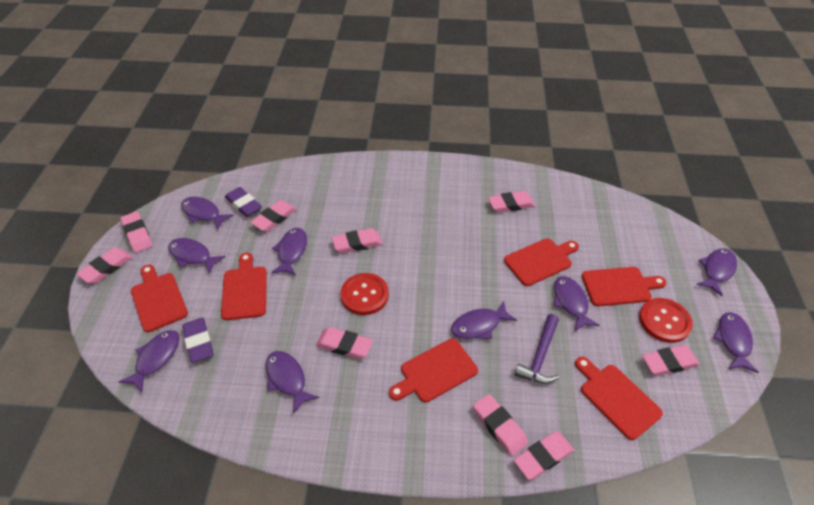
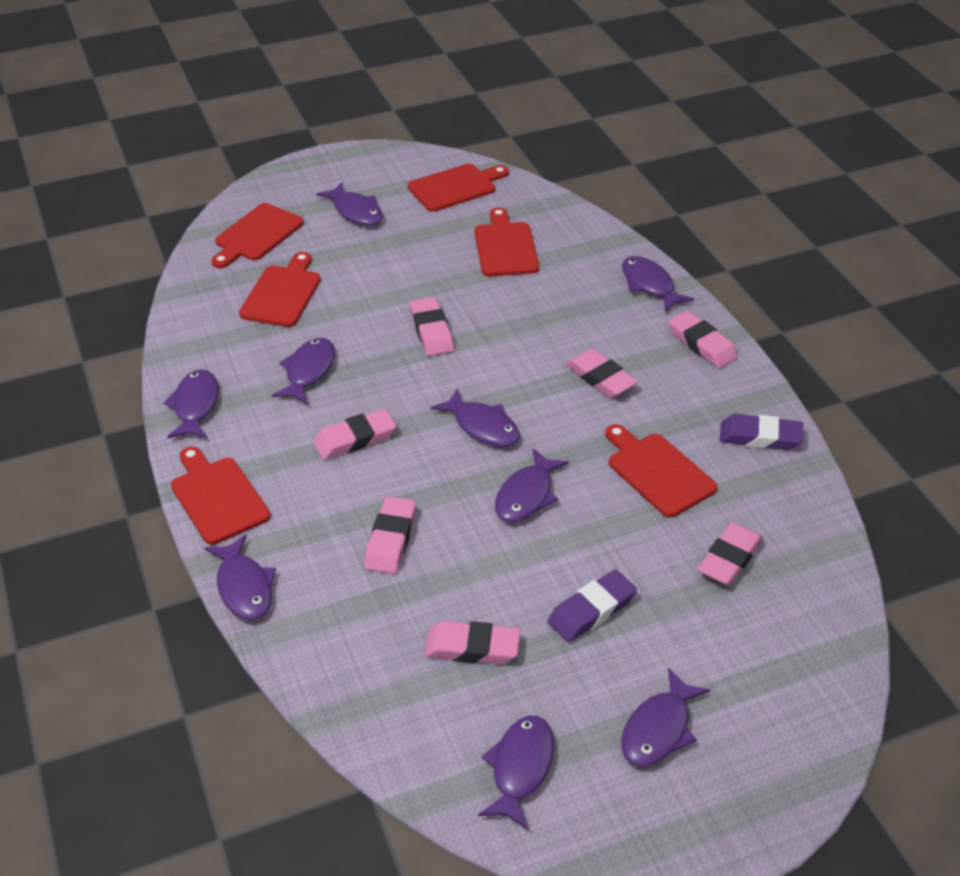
pink eraser: 9 -> 7
purple hammer: 1 -> 0
red button: 2 -> 0

